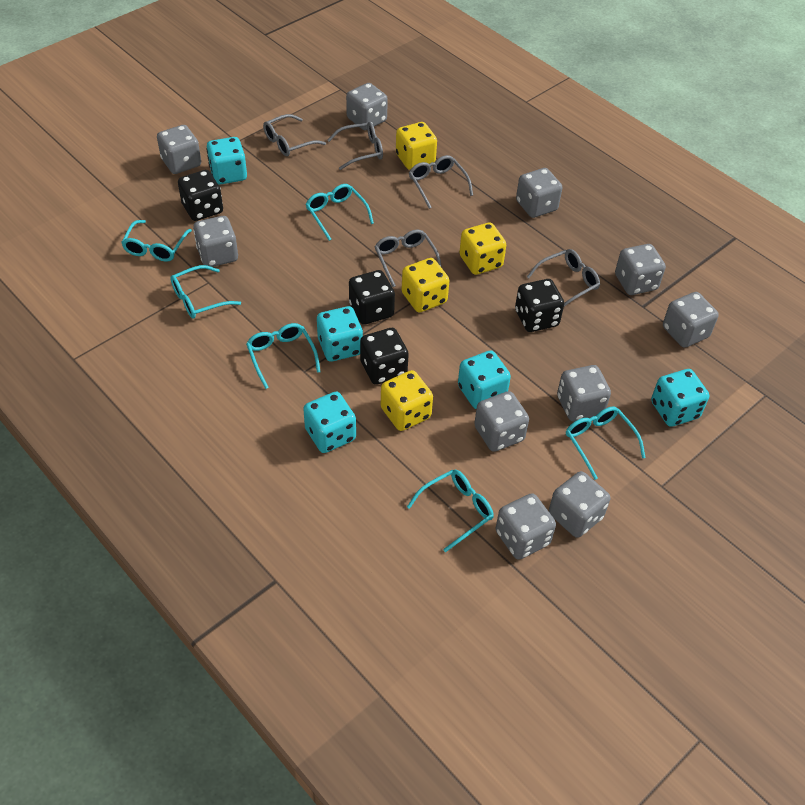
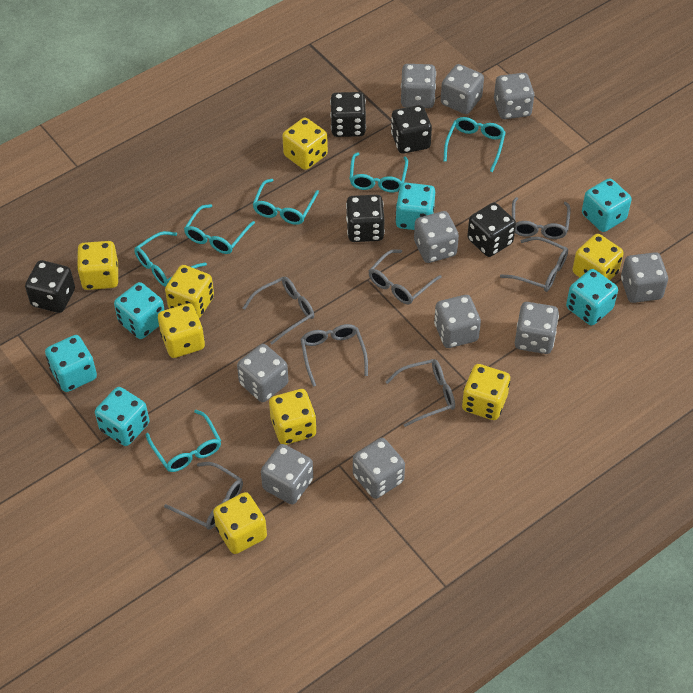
black dice: 4 -> 5
grey glasses: 5 -> 7
turquoise dice: 5 -> 6
yellow dice: 4 -> 8

